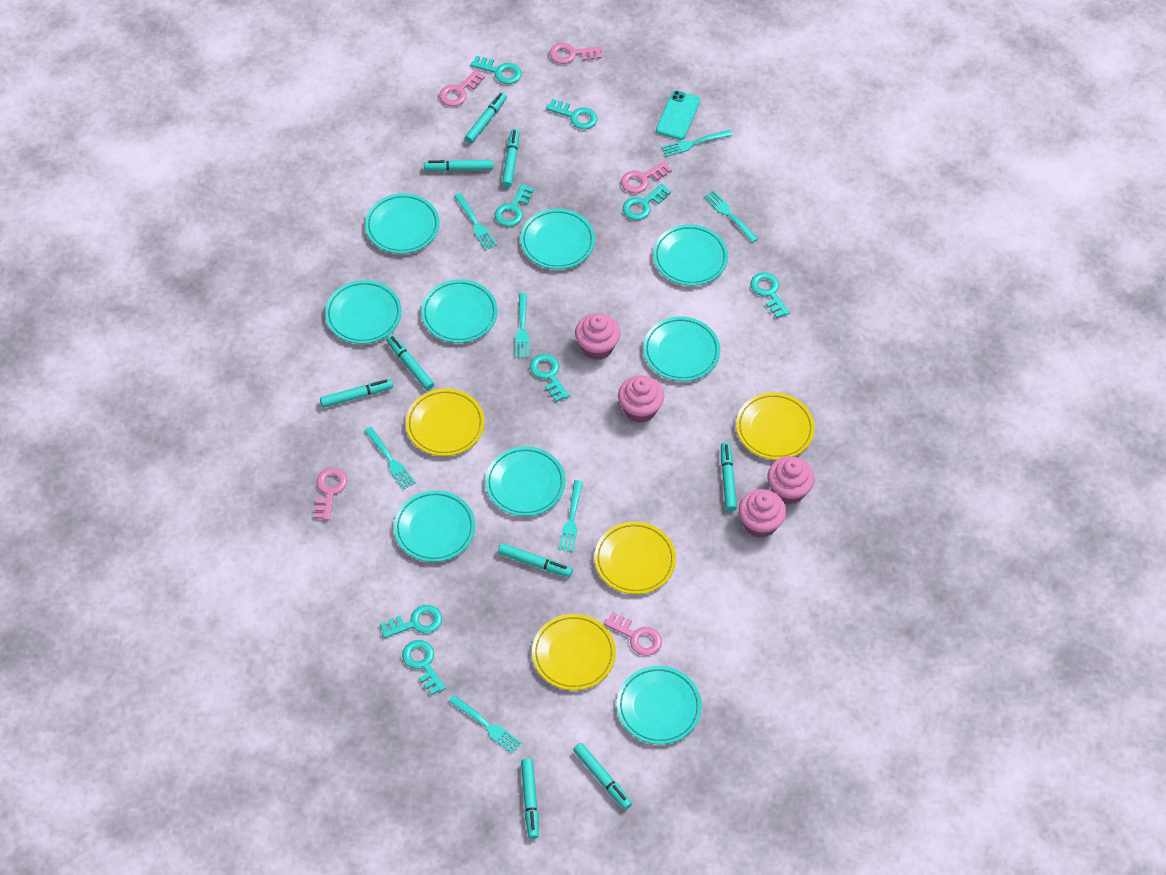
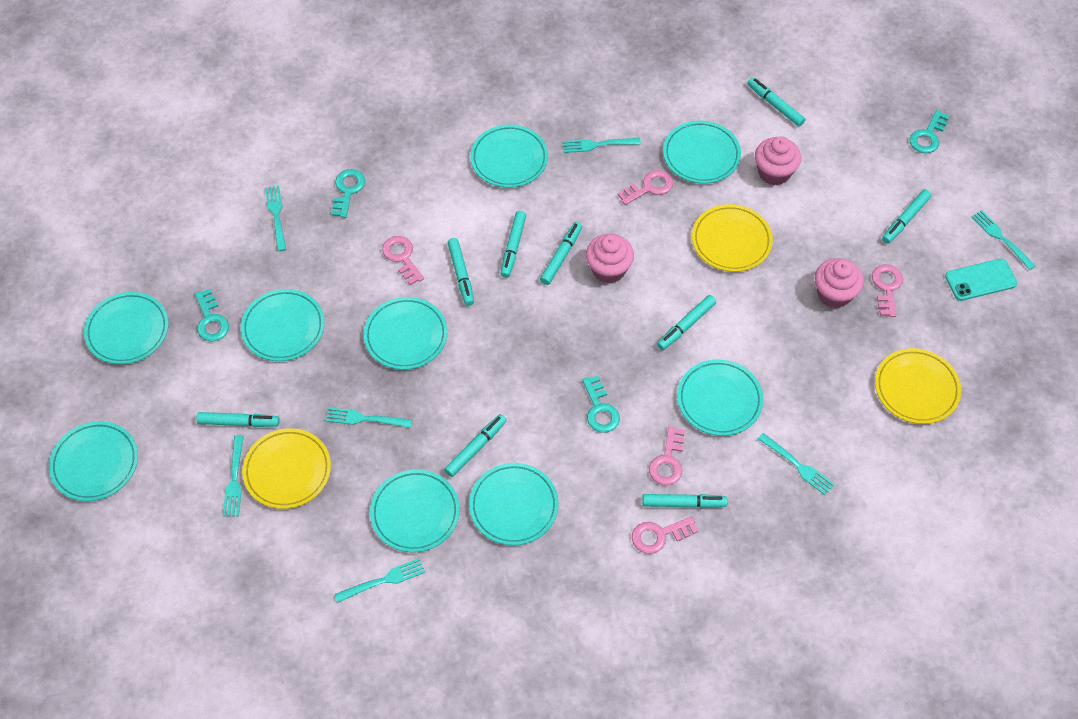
pink cupcake: 4 -> 3
turquoise key: 8 -> 4
yellow plate: 4 -> 3

